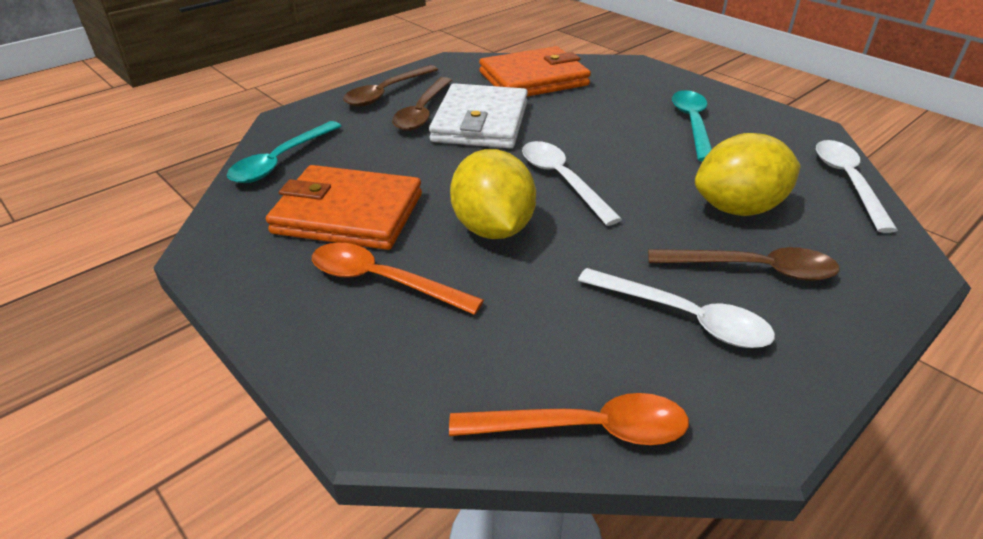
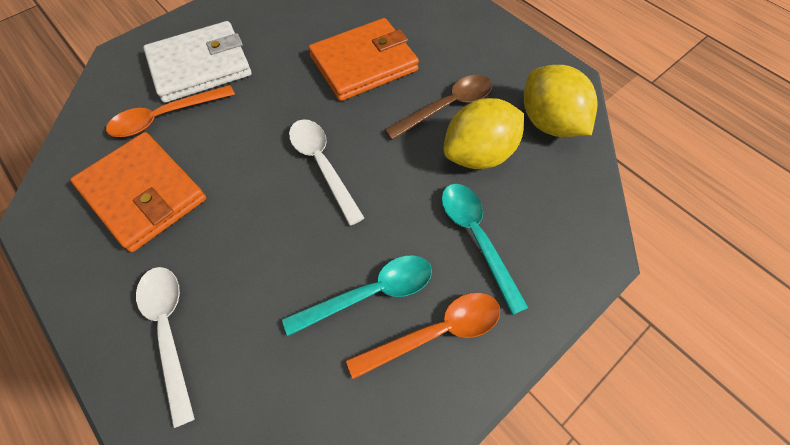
brown spoon: 3 -> 1
white spoon: 3 -> 2

